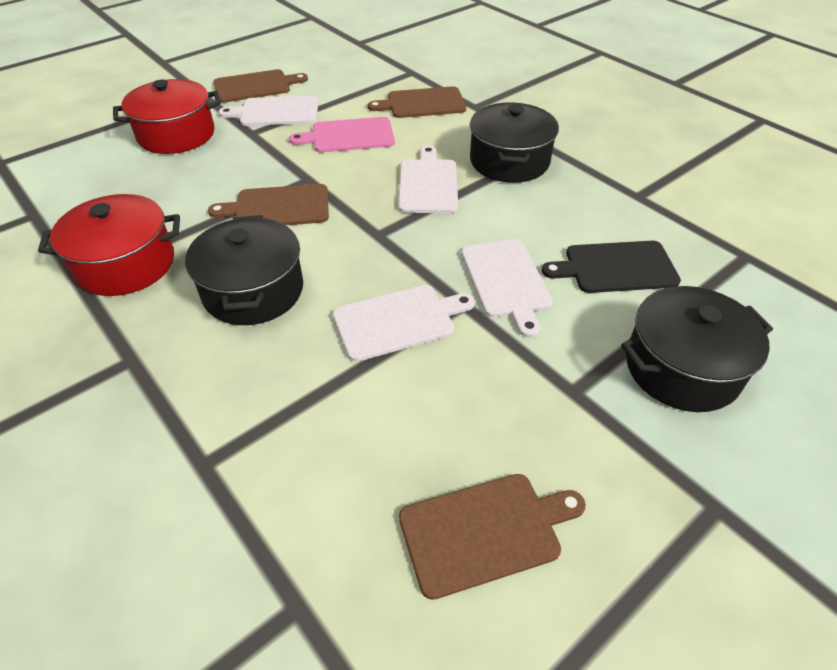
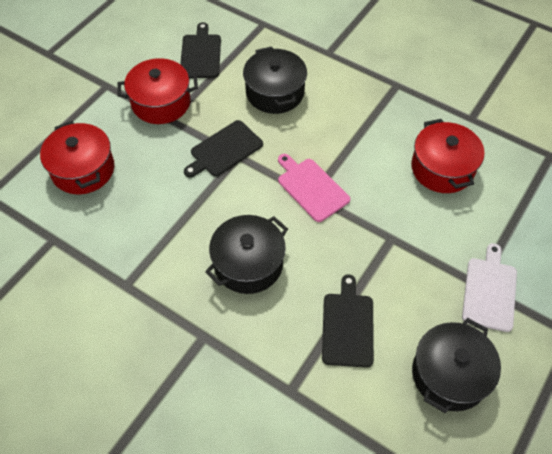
black cutting board: 1 -> 3
brown cutting board: 4 -> 0
red pot: 2 -> 3
white cutting board: 4 -> 1

